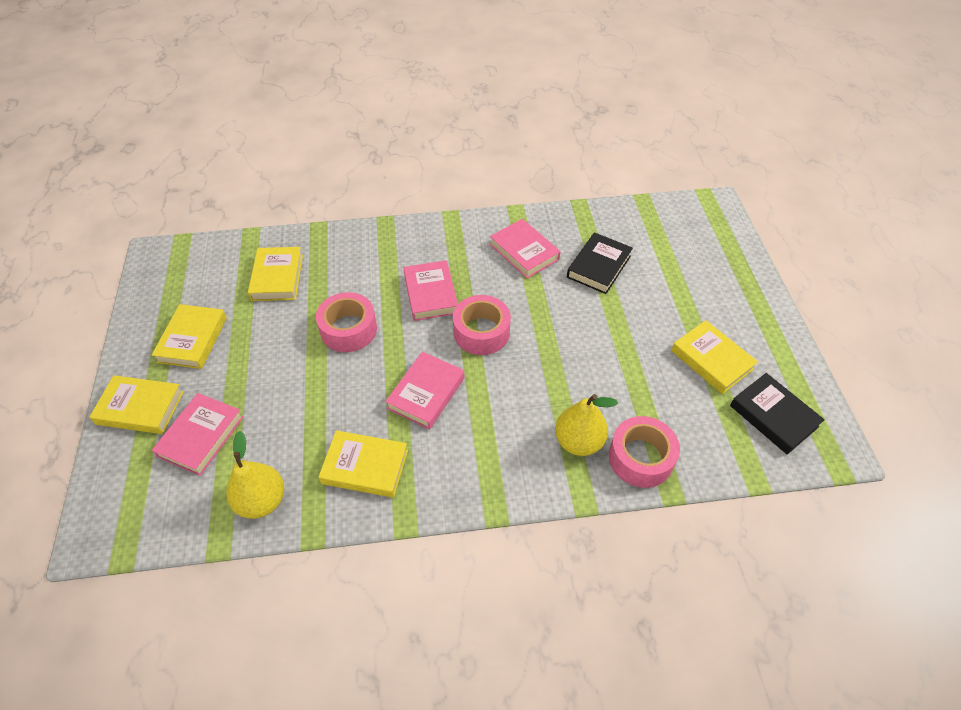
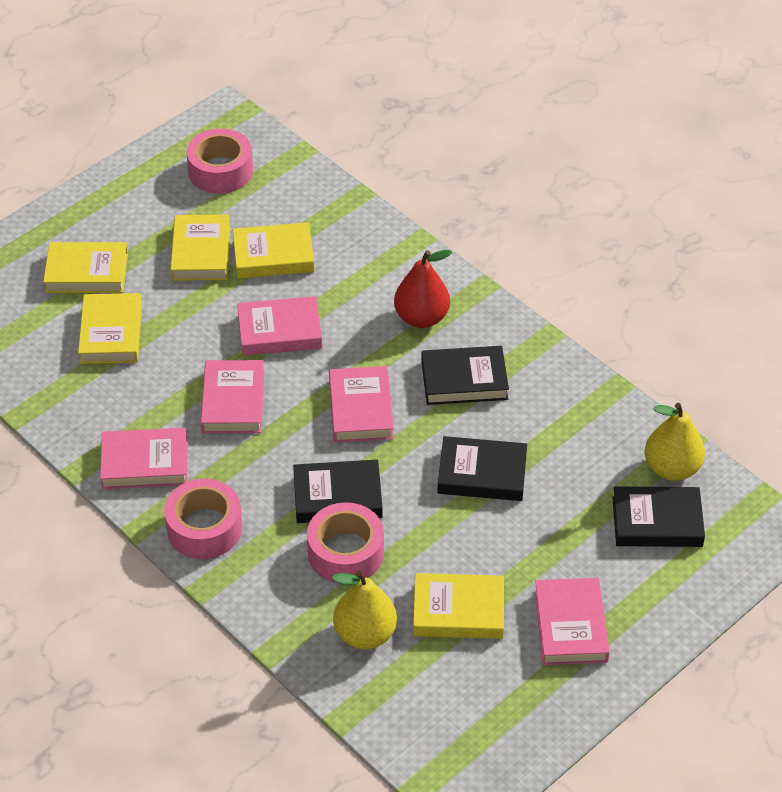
black book: 2 -> 4
pink book: 4 -> 5
red pear: 0 -> 1

